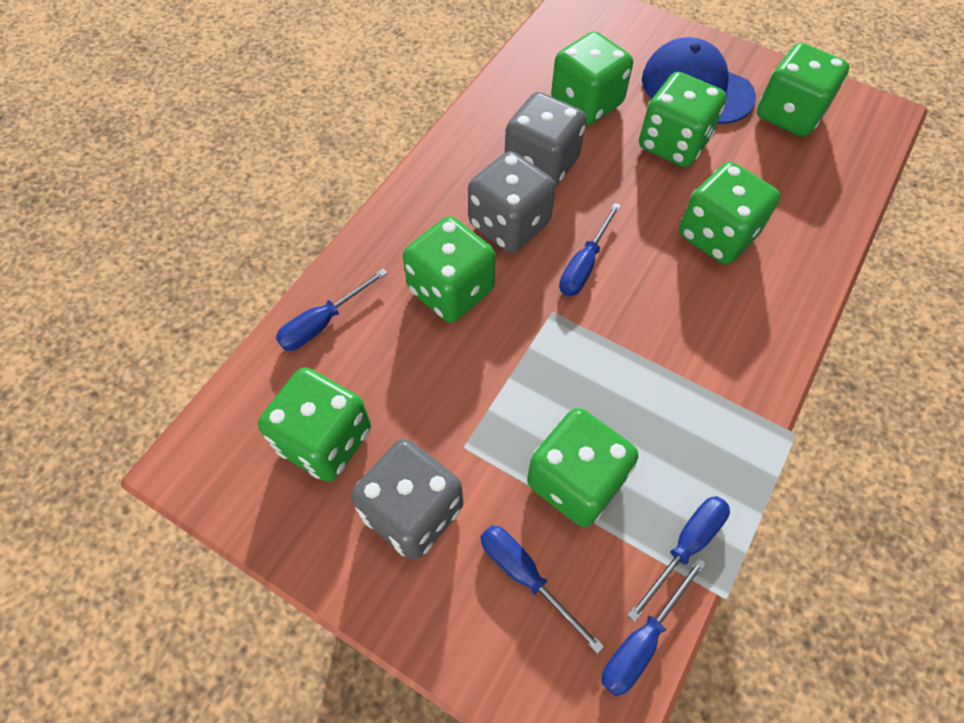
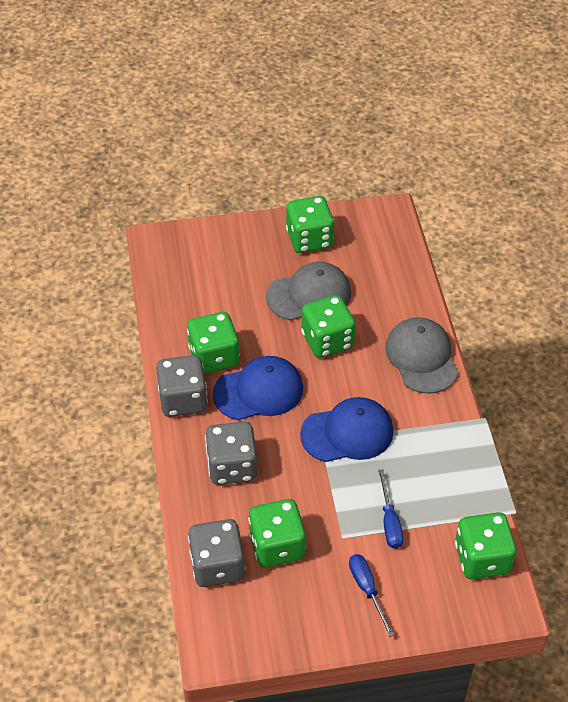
blue cap: 1 -> 2
blue screwdriver: 5 -> 2
green dice: 7 -> 5
grey cap: 0 -> 2

